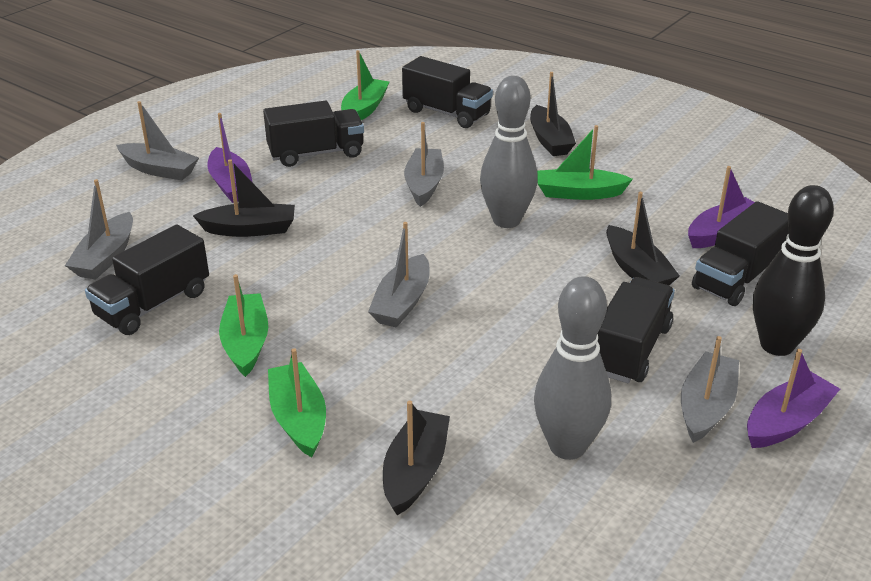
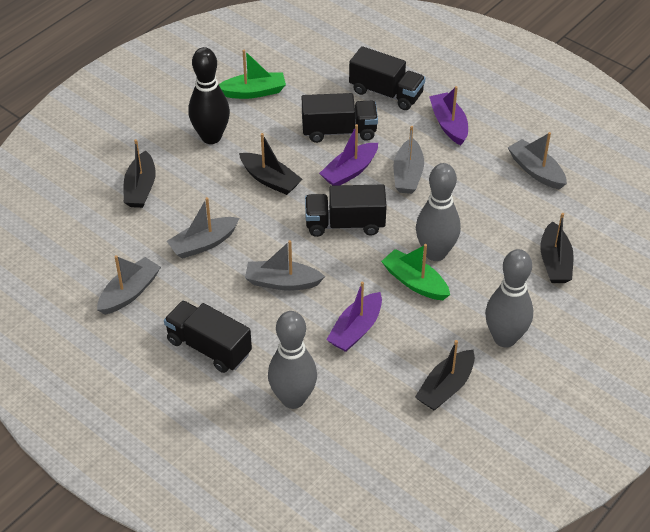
black truck: 5 -> 4
green boat: 4 -> 2
grey bowling pin: 2 -> 3

